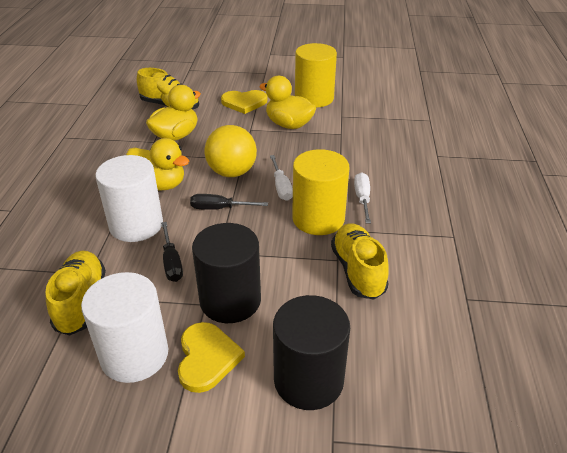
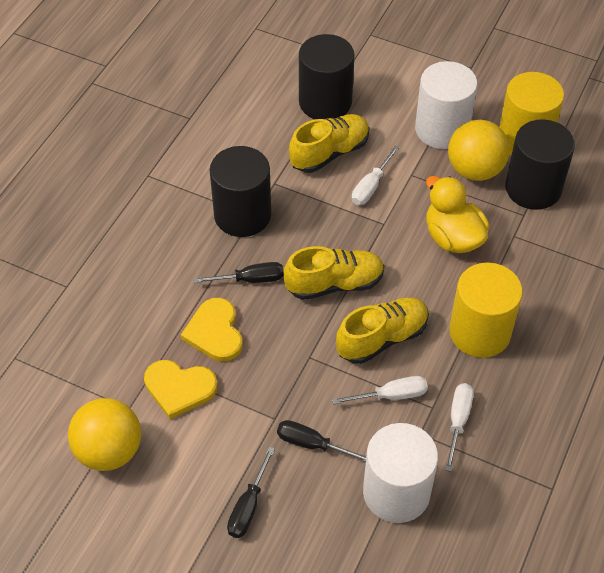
black cylinder: 2 -> 3
black screwdriver: 2 -> 3
white screwdriver: 2 -> 3
yellow ball: 1 -> 2
yellow duck: 3 -> 1

